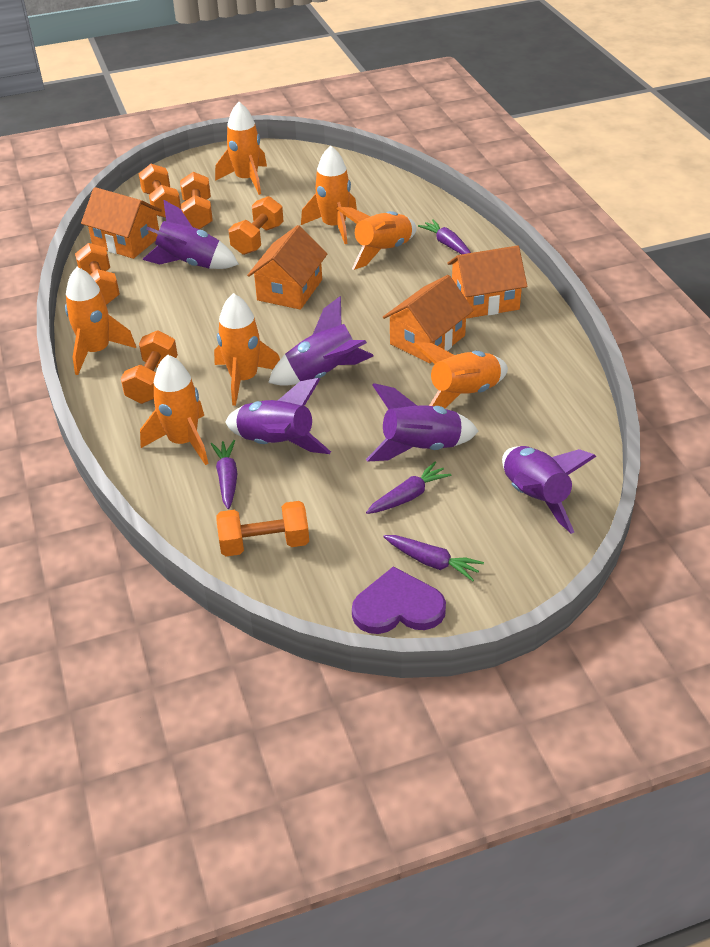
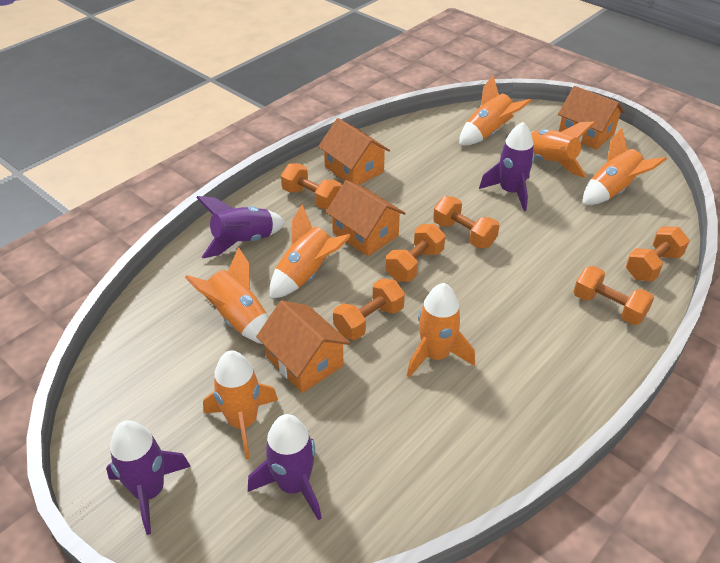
purple carrot: 4 -> 0
purple heart: 1 -> 0
purple rocket: 5 -> 4

